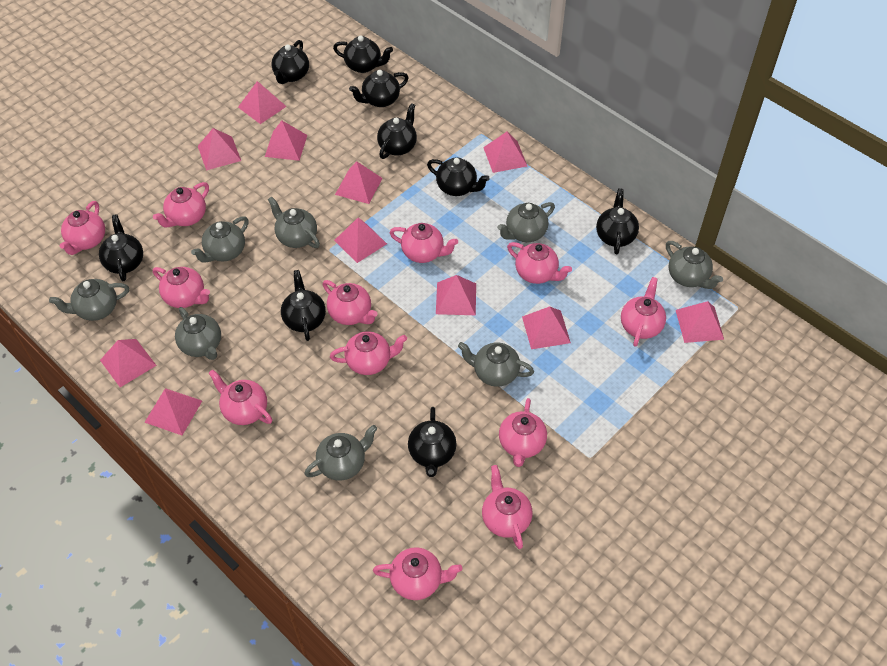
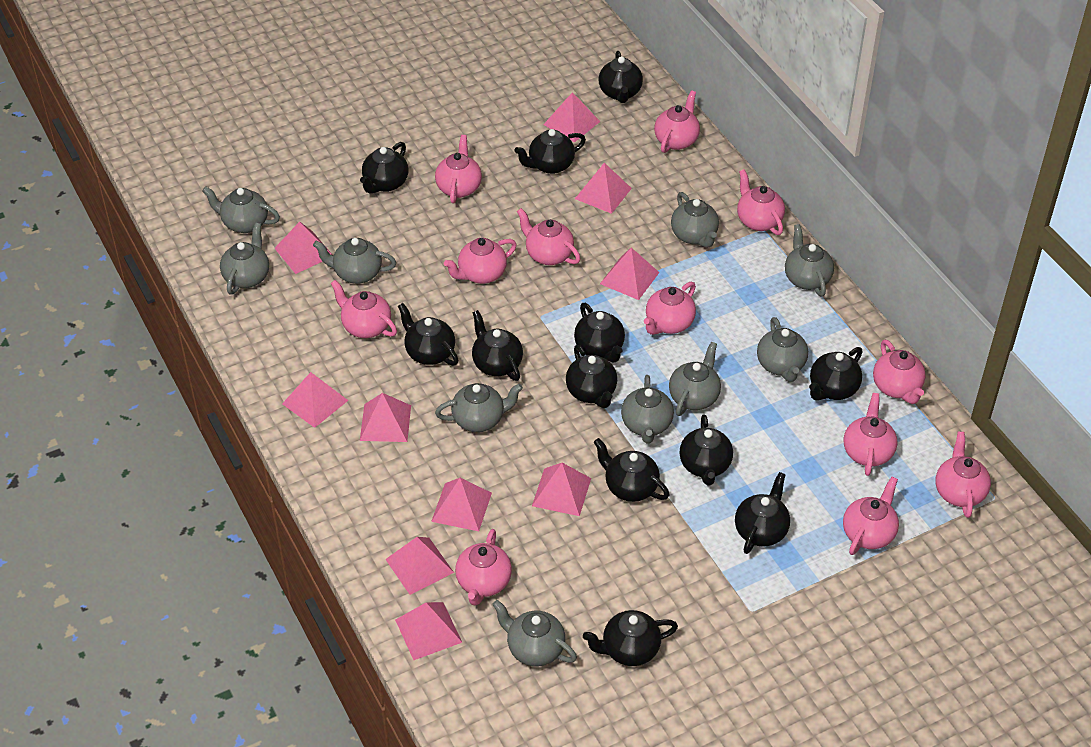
black teapot: 9 -> 12
grey teapot: 8 -> 10
pink pyramid: 11 -> 10

